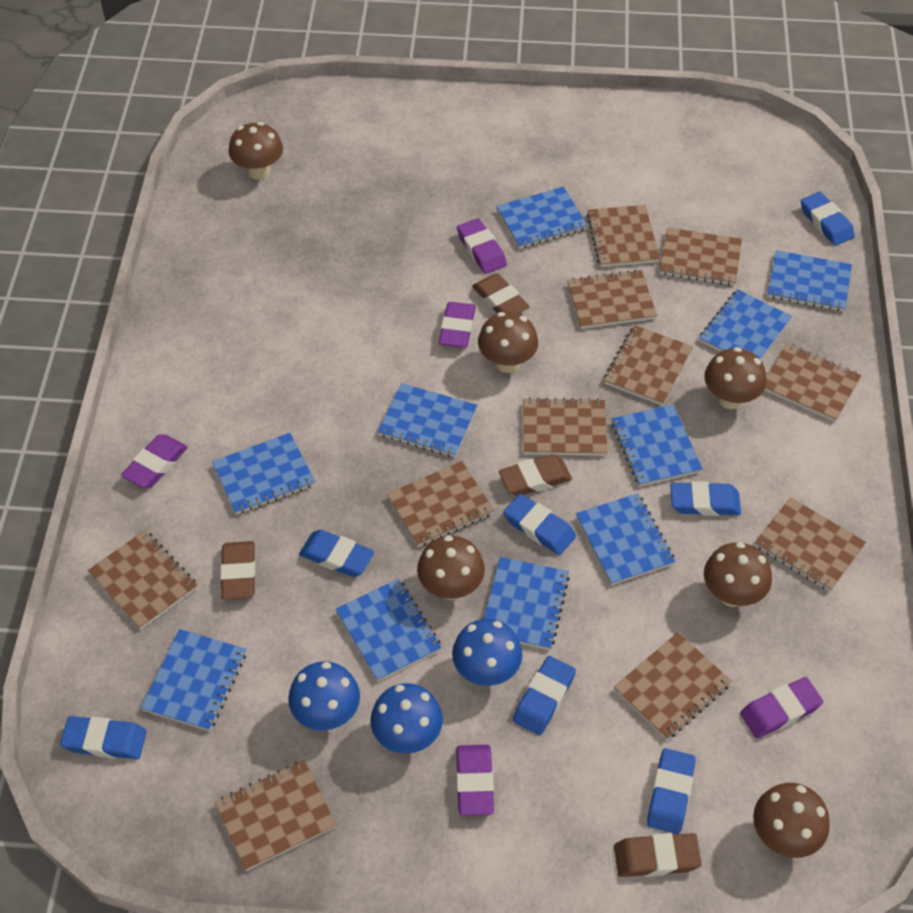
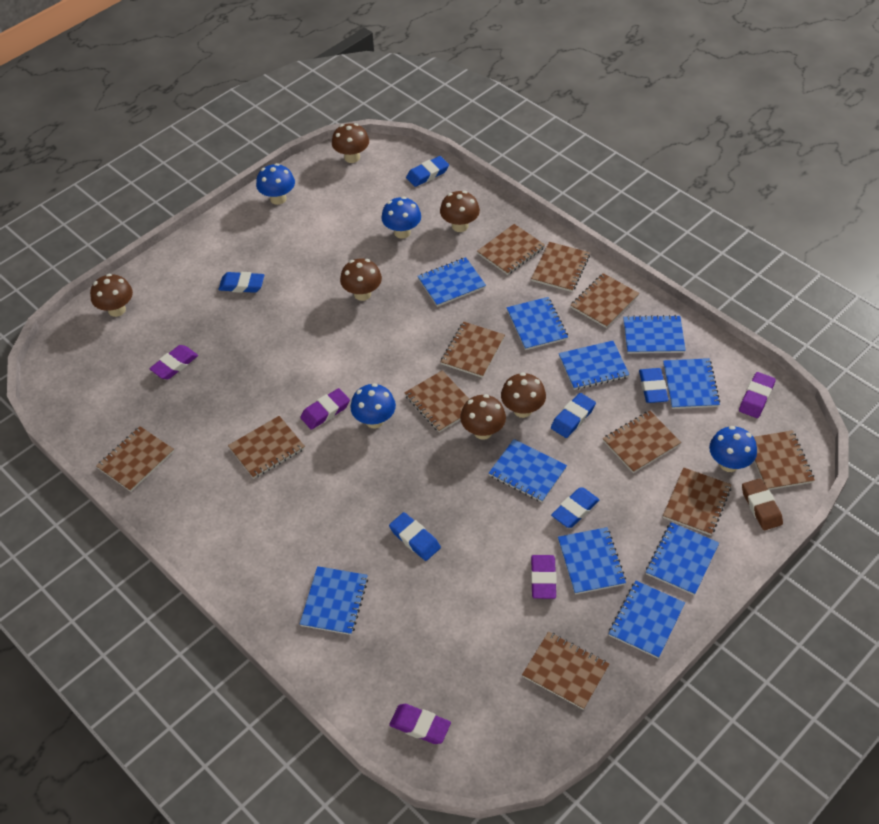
blue eraser: 7 -> 6
blue mushroom: 3 -> 4
brown eraser: 4 -> 1

